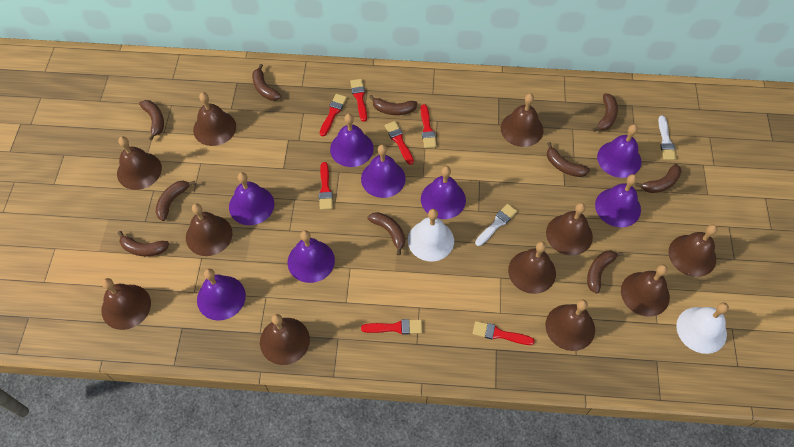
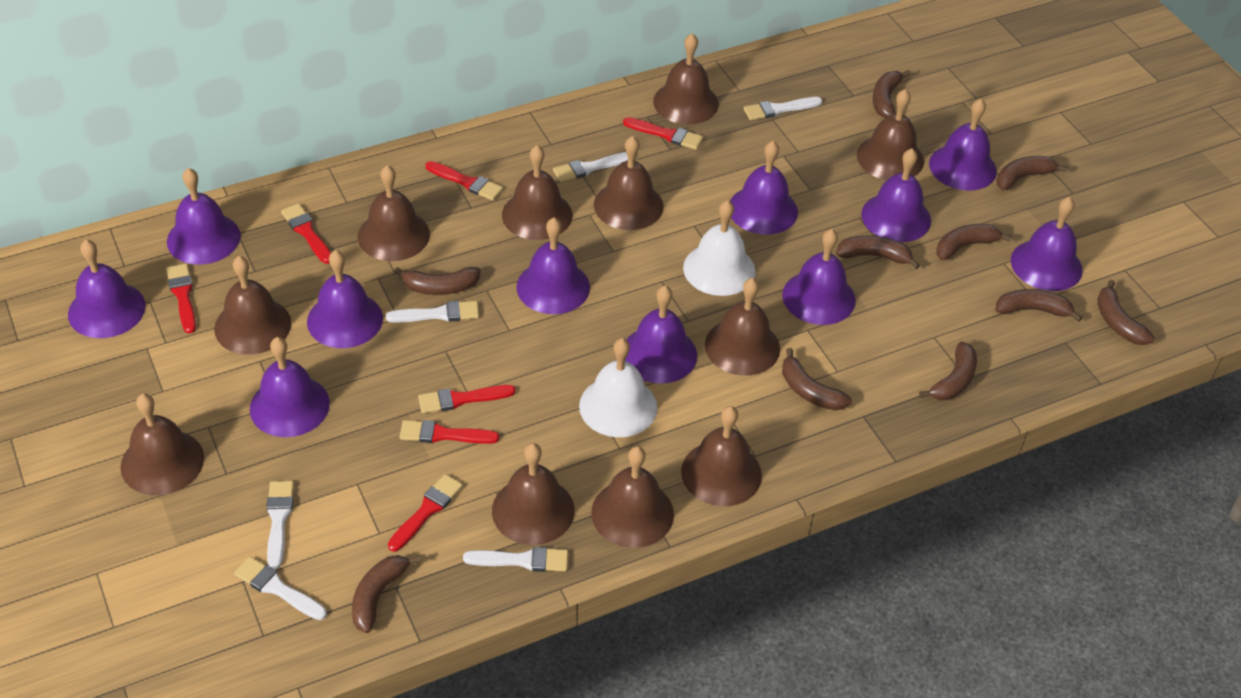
purple bell: 8 -> 11
white brush: 2 -> 6

